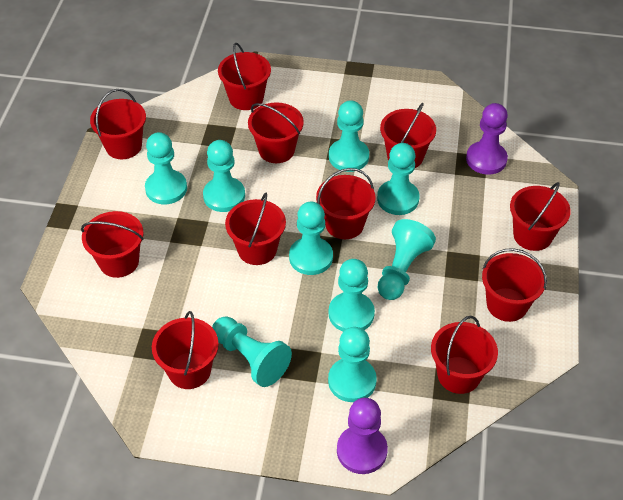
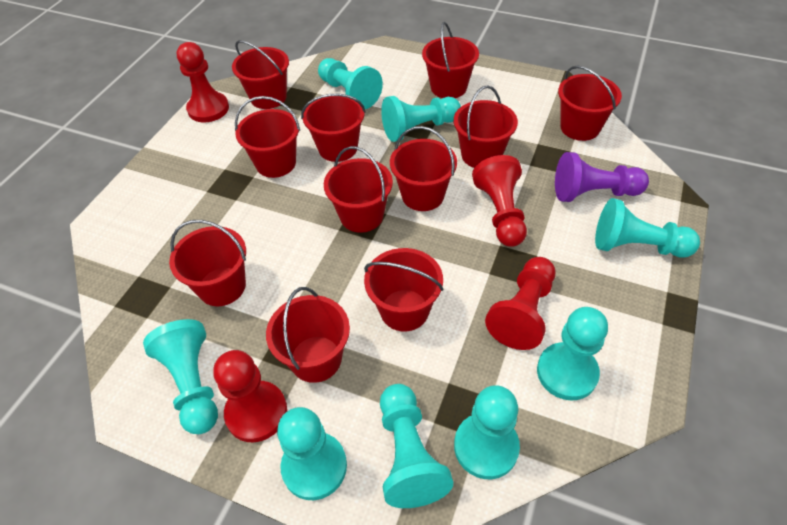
purple pawn: 2 -> 1
red pawn: 0 -> 4
turquoise pawn: 9 -> 8

